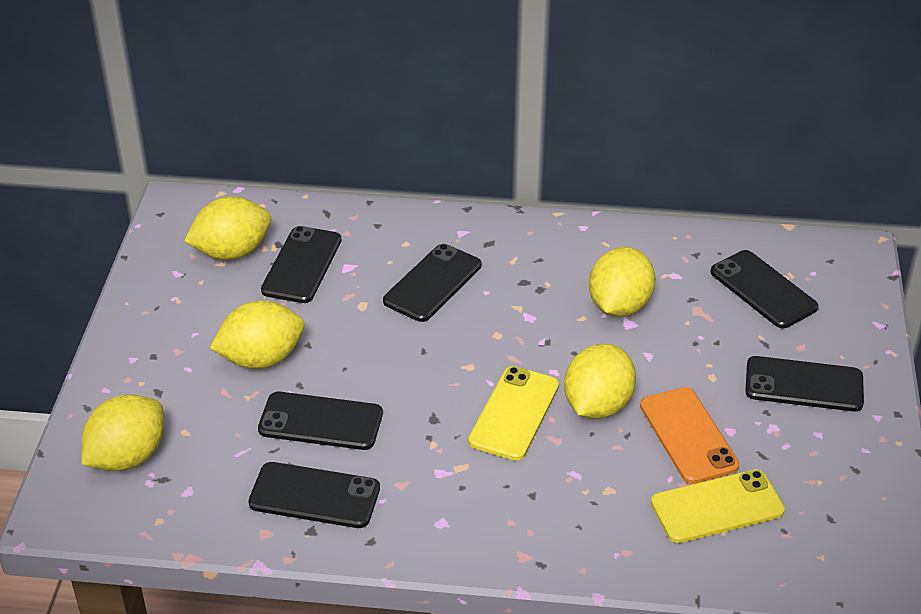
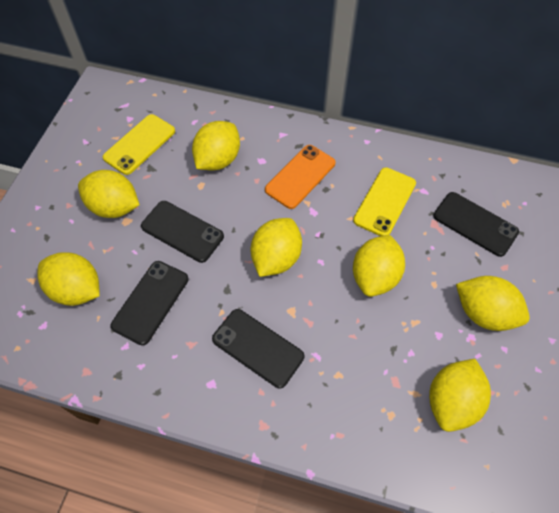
black phone: 6 -> 4
yellow lemon: 5 -> 7

